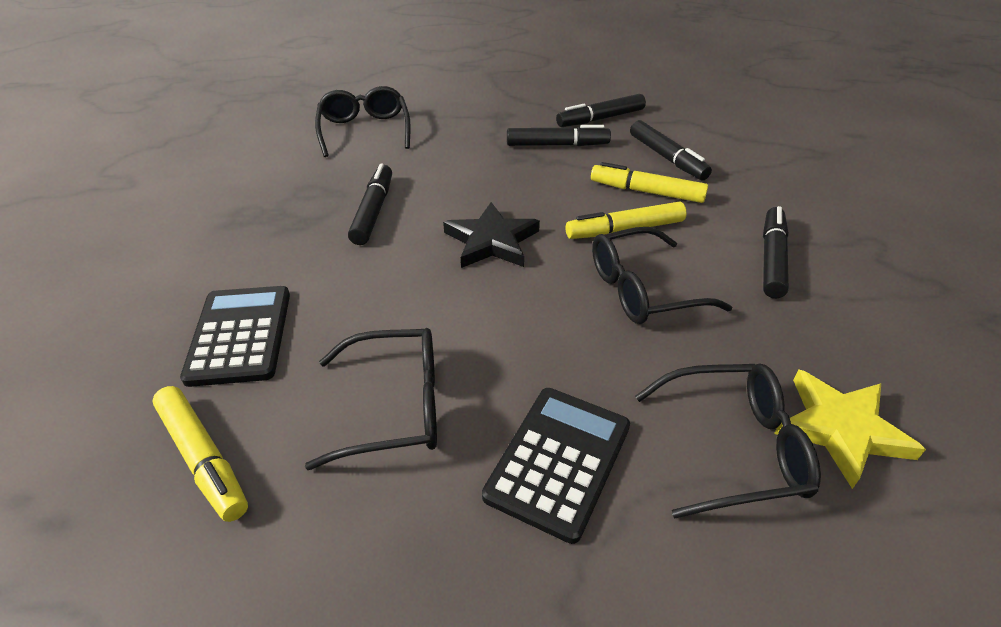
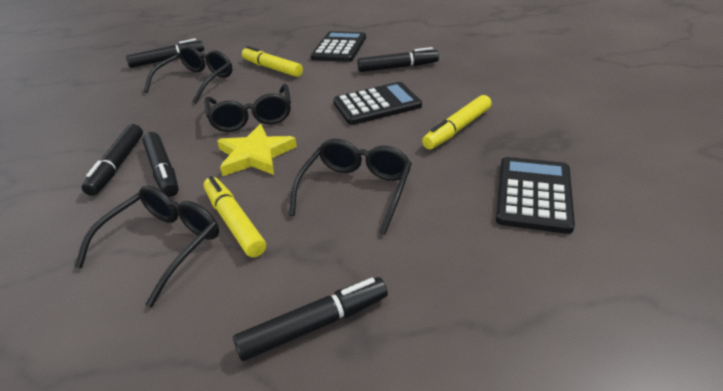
black calculator: 2 -> 3
black star: 1 -> 0

